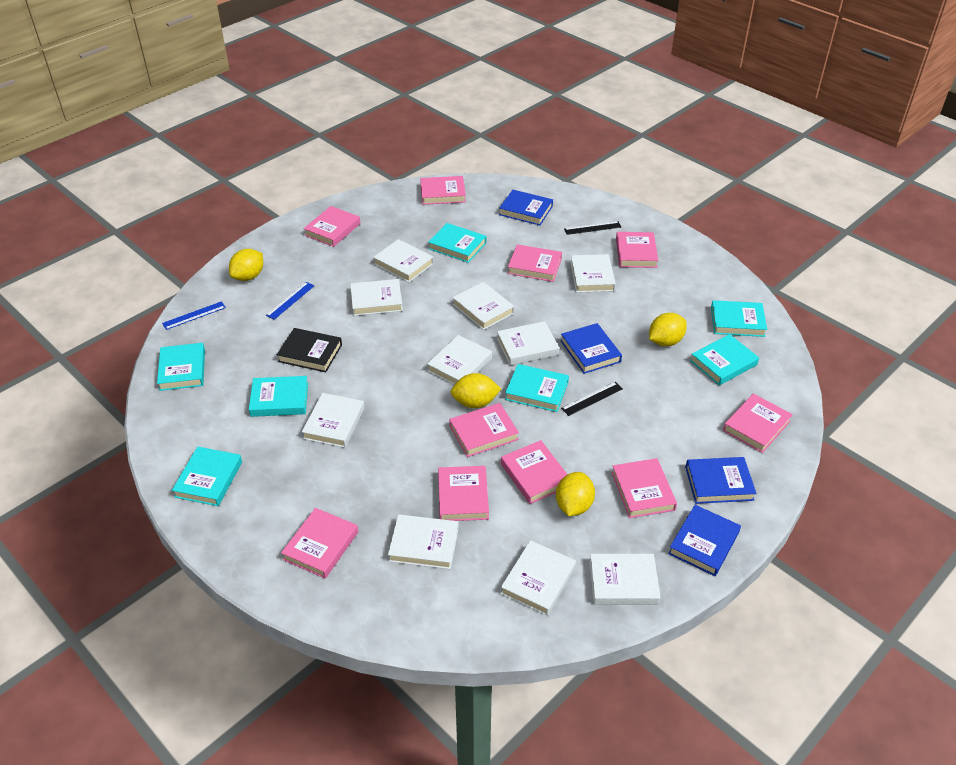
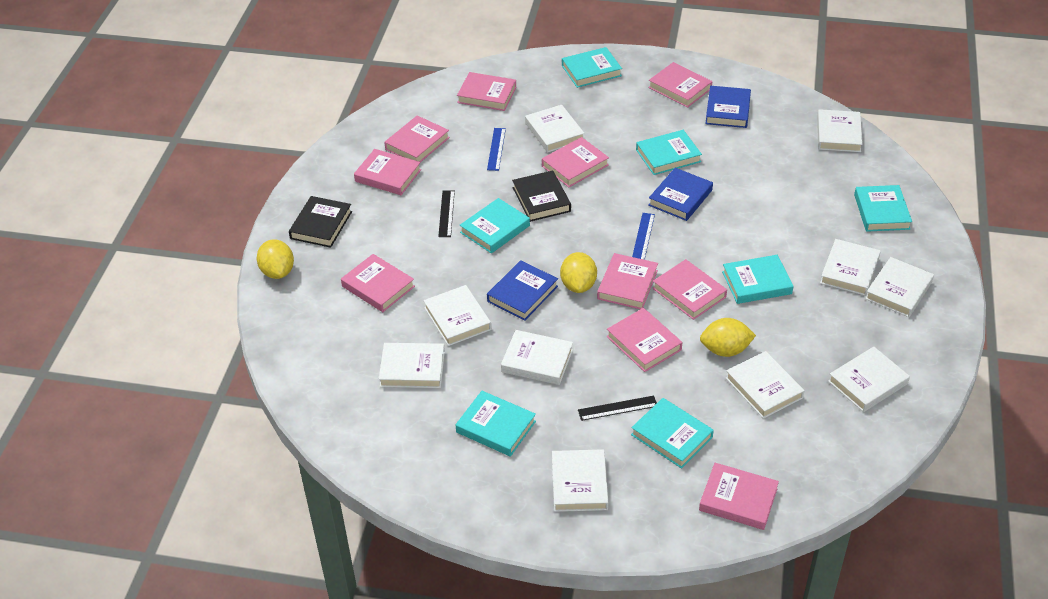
black book: 1 -> 2
blue book: 4 -> 3
yellow lemon: 4 -> 3

